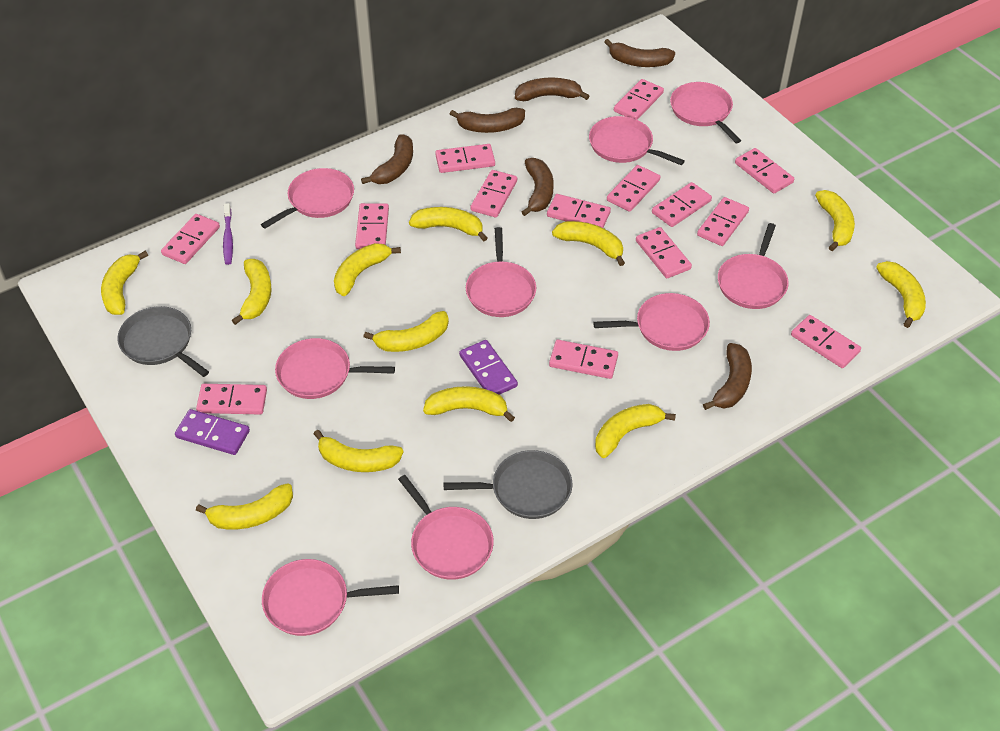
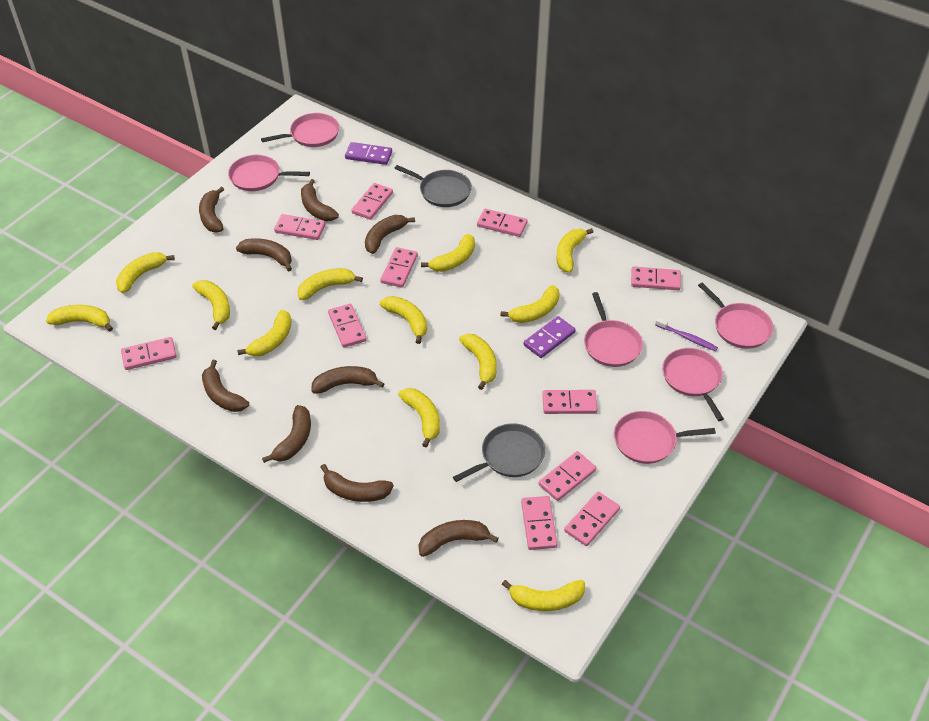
brown banana: 6 -> 9
pink domino: 14 -> 11
pink pan: 9 -> 6

